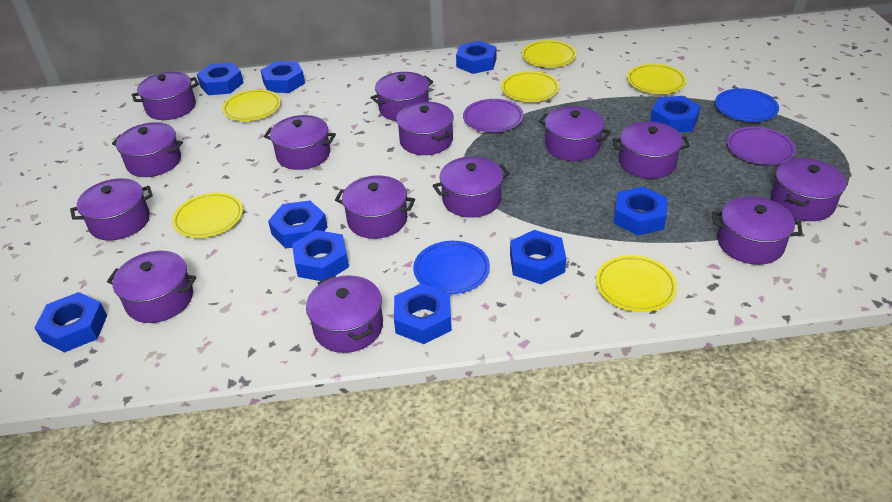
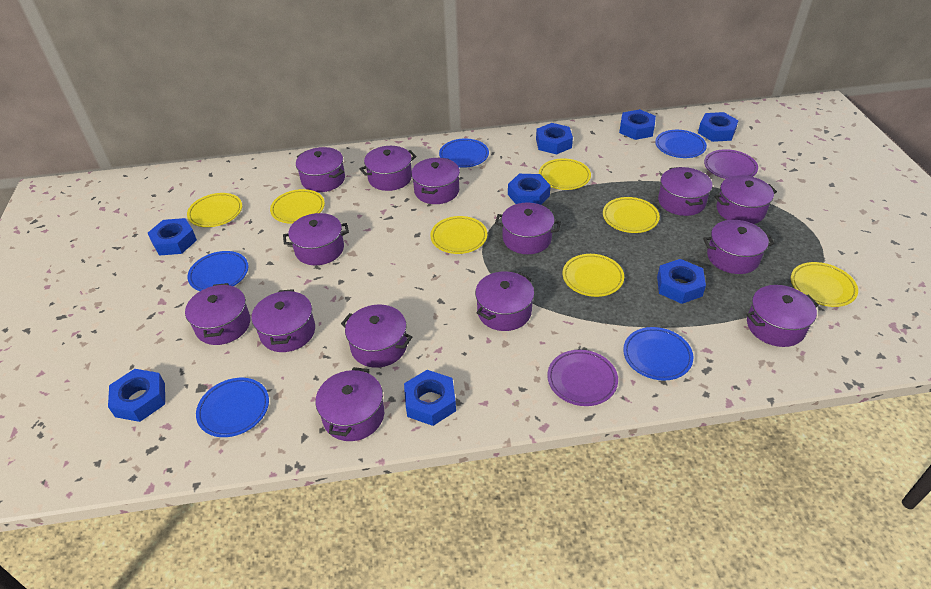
blue nut: 10 -> 8
blue plate: 2 -> 5
yellow plate: 6 -> 7

